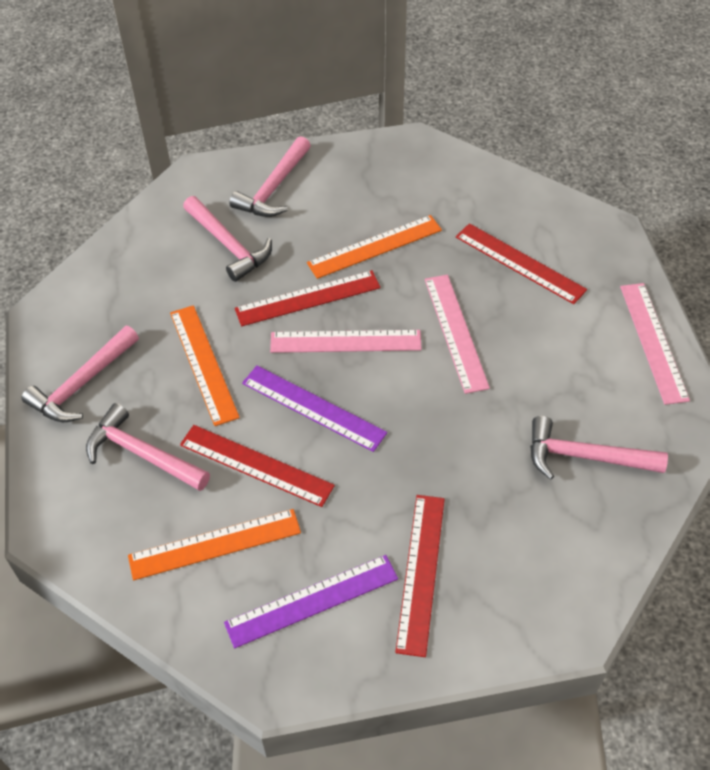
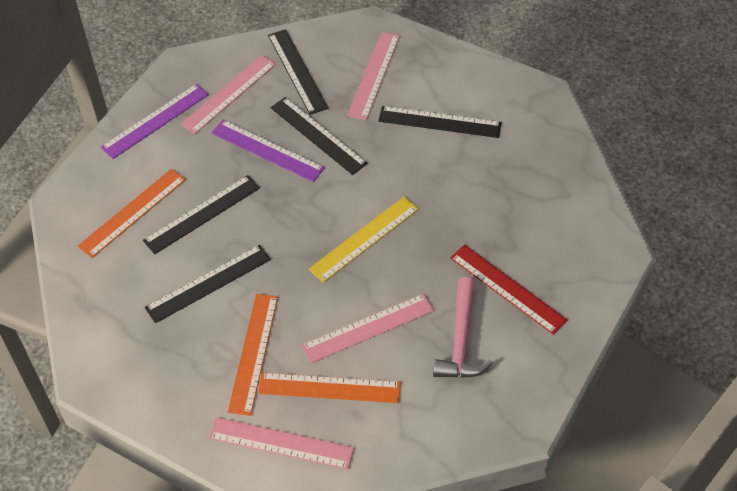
black ruler: 0 -> 5
pink hammer: 5 -> 1
pink ruler: 3 -> 4
red ruler: 4 -> 1
yellow ruler: 0 -> 1

